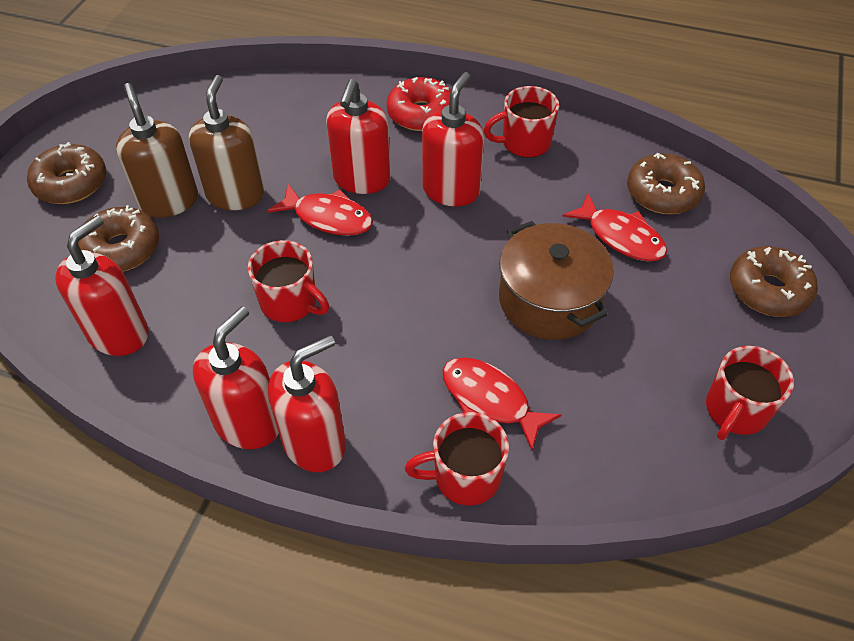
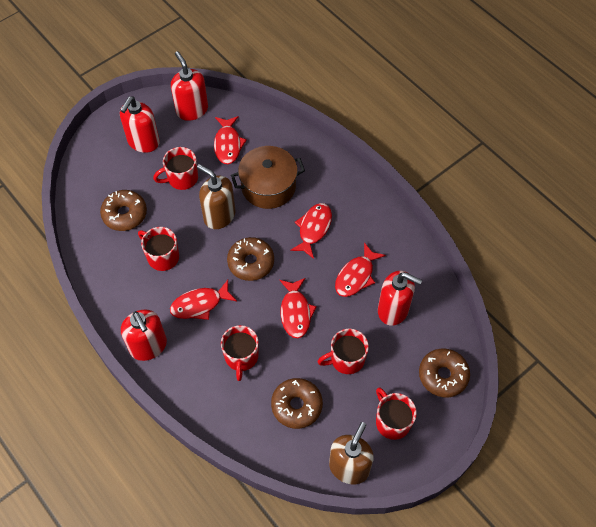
red donut: 1 -> 0
red fish: 3 -> 5
red mug: 4 -> 5
red soap dispenser: 5 -> 4

